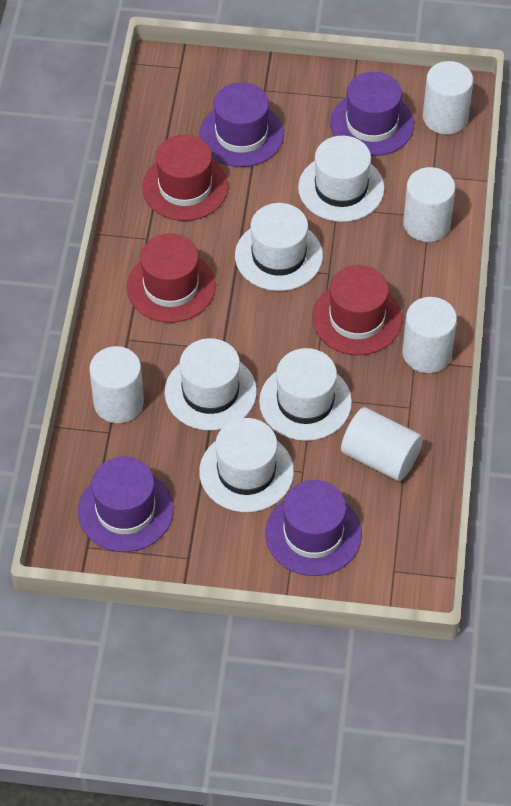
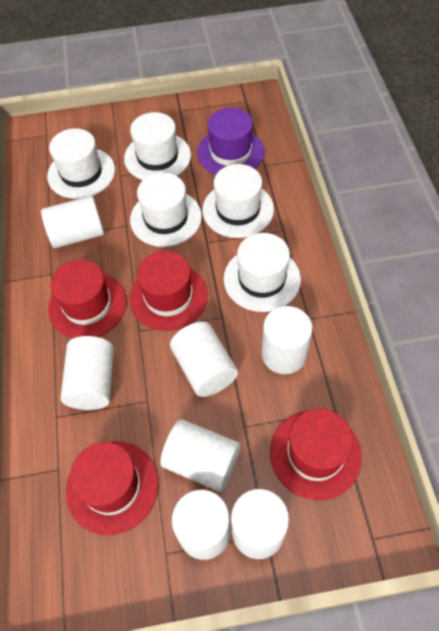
purple hat: 4 -> 1
red hat: 3 -> 4
white cylinder: 5 -> 7

